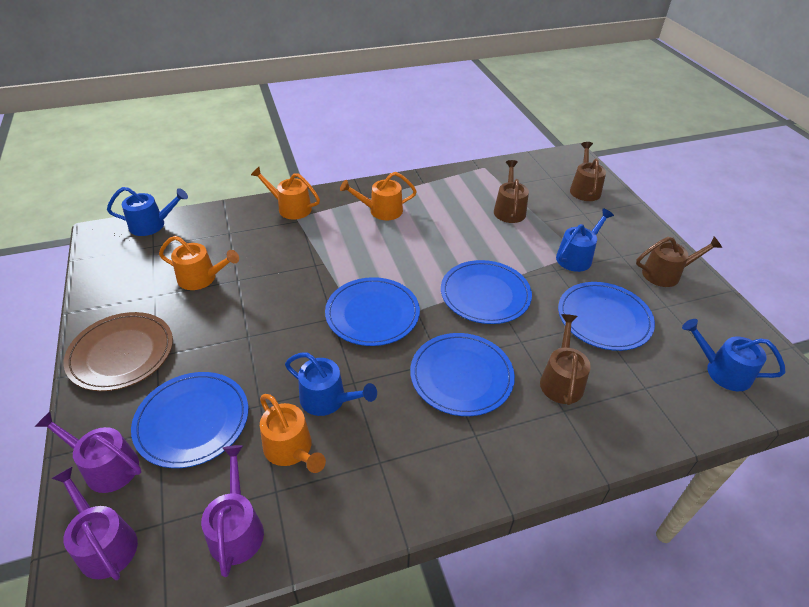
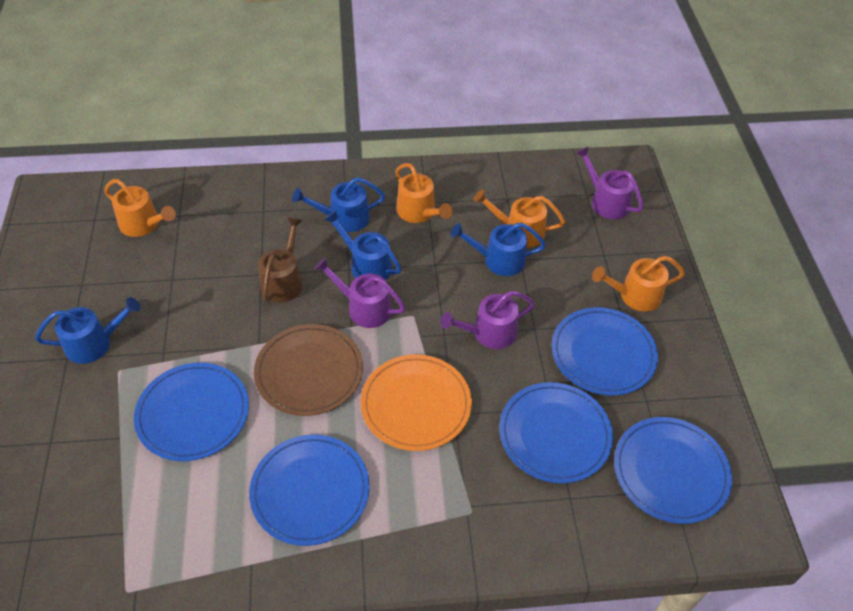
brown watering can: 4 -> 1
orange plate: 0 -> 1

